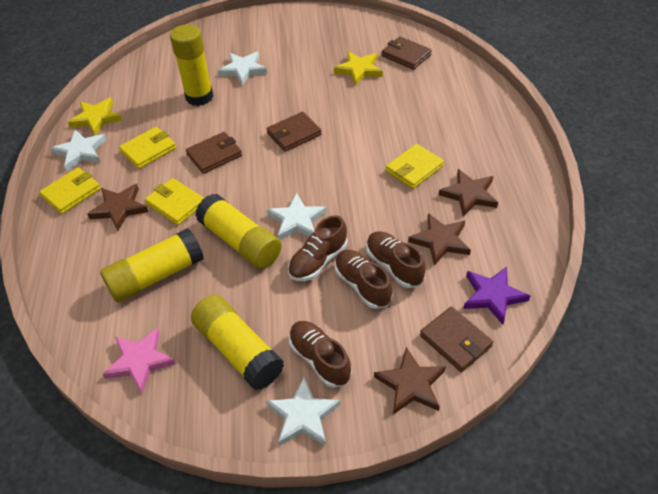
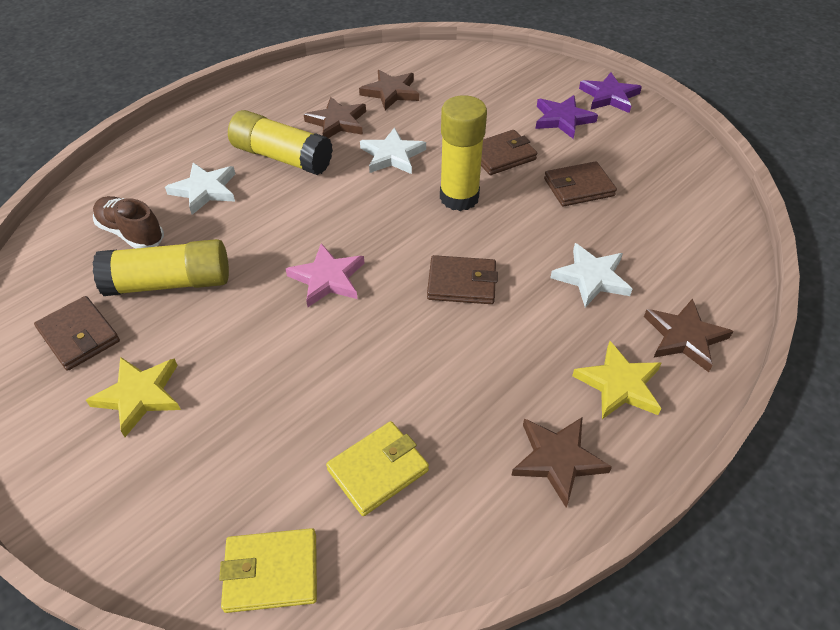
brown shoe: 4 -> 1
purple star: 1 -> 2
white star: 4 -> 3
yellow glue stick: 4 -> 3
yellow wallet: 4 -> 2

